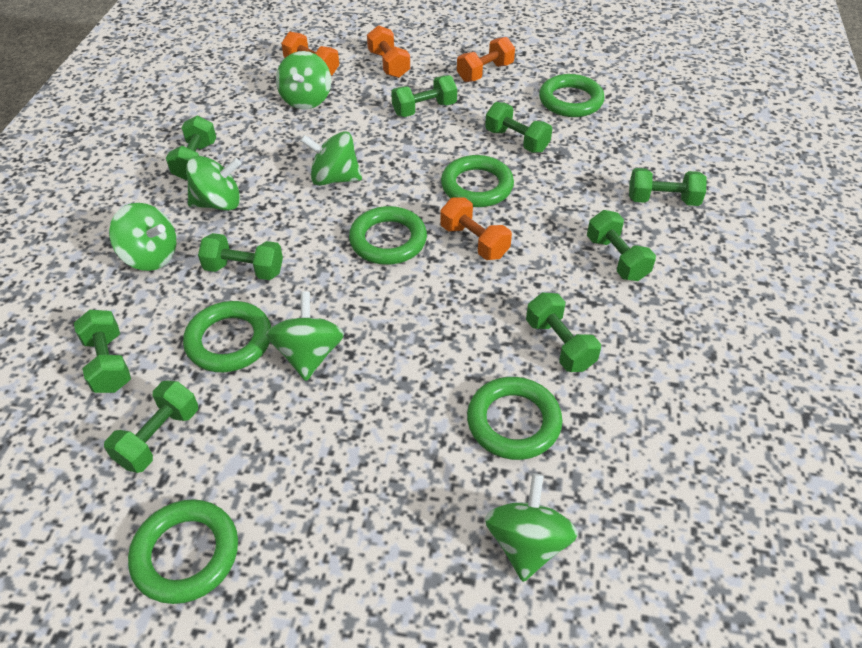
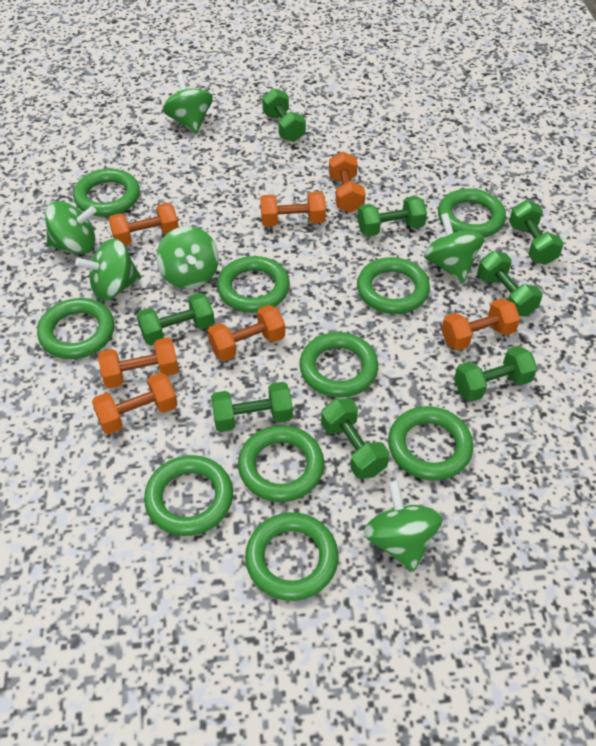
green dumbbell: 9 -> 8
green ring: 6 -> 10
orange dumbbell: 4 -> 7

